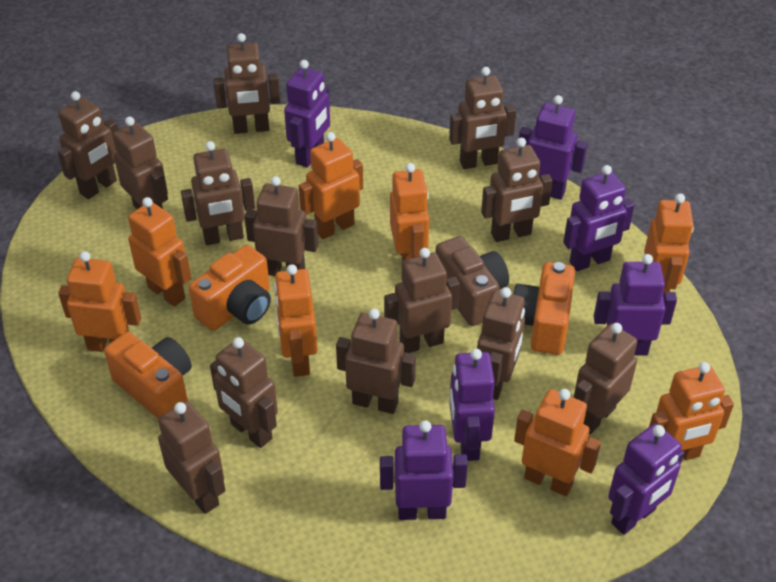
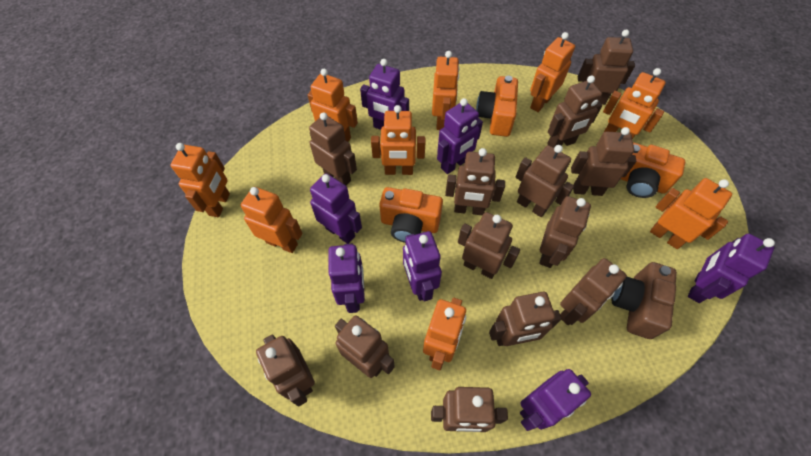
orange robot: 8 -> 9

